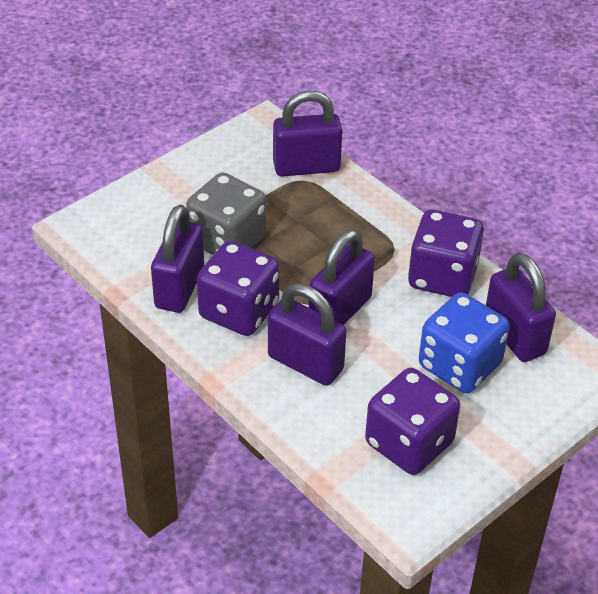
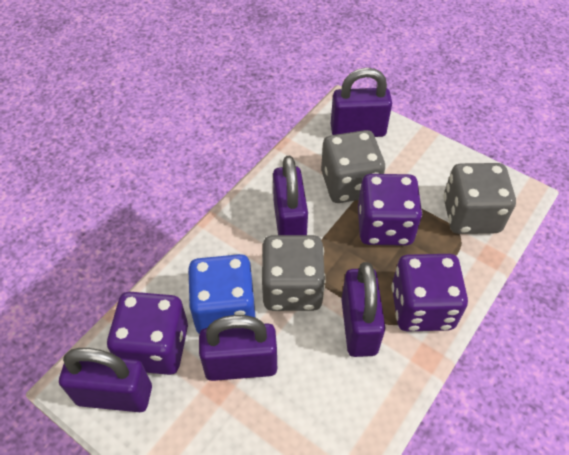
grey dice: 1 -> 3

